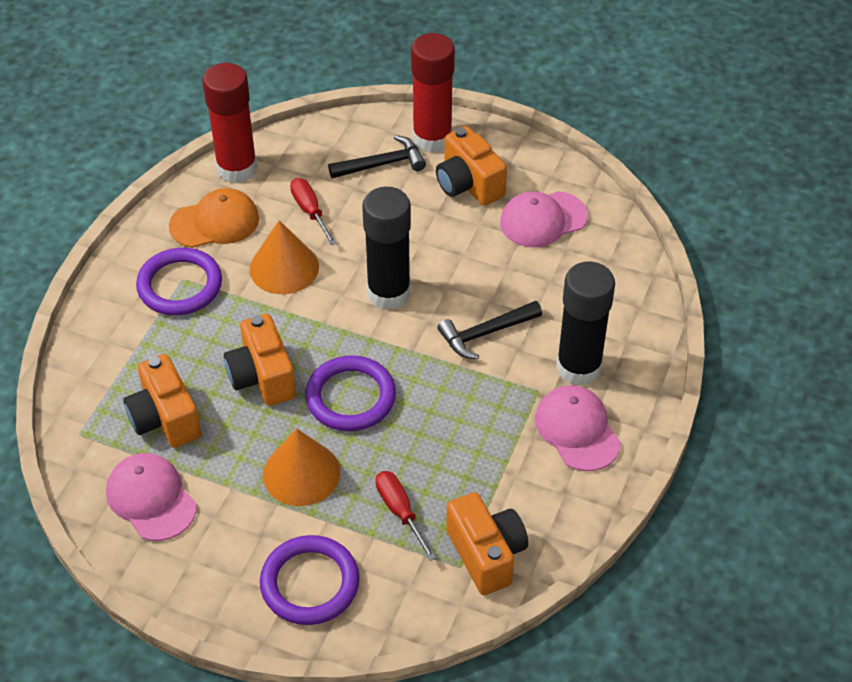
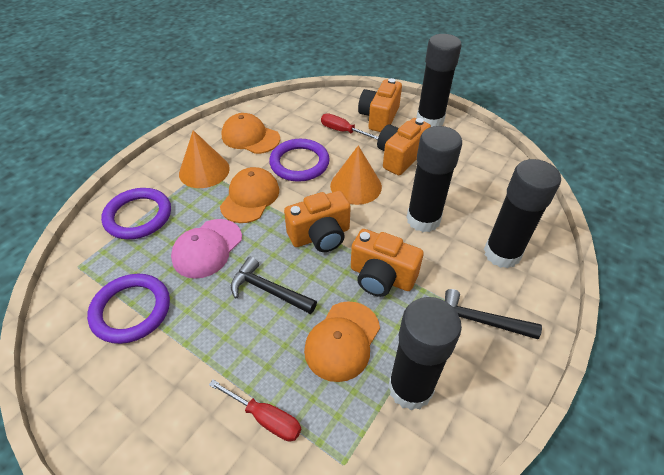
black glue stick: 2 -> 4
orange cap: 1 -> 3
pink cap: 3 -> 1
red glue stick: 2 -> 0

